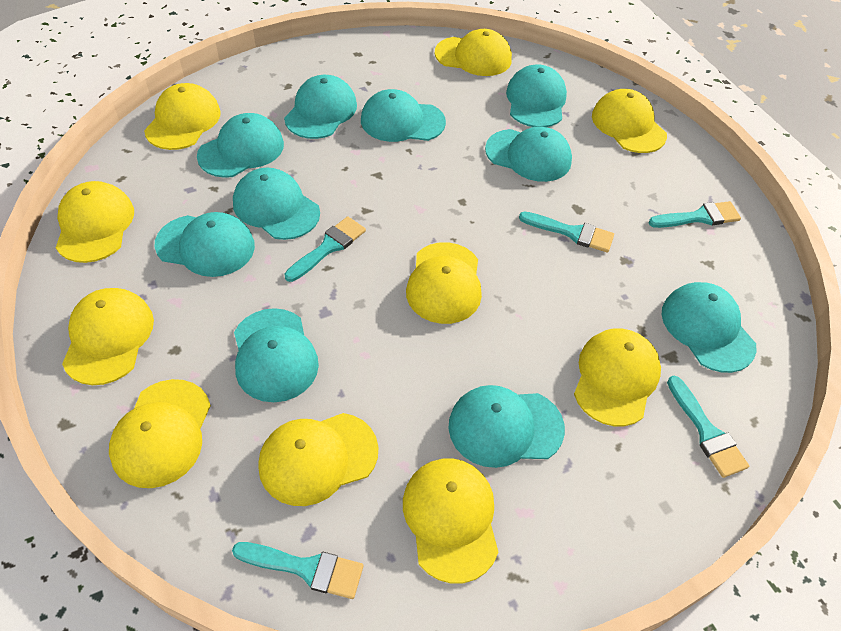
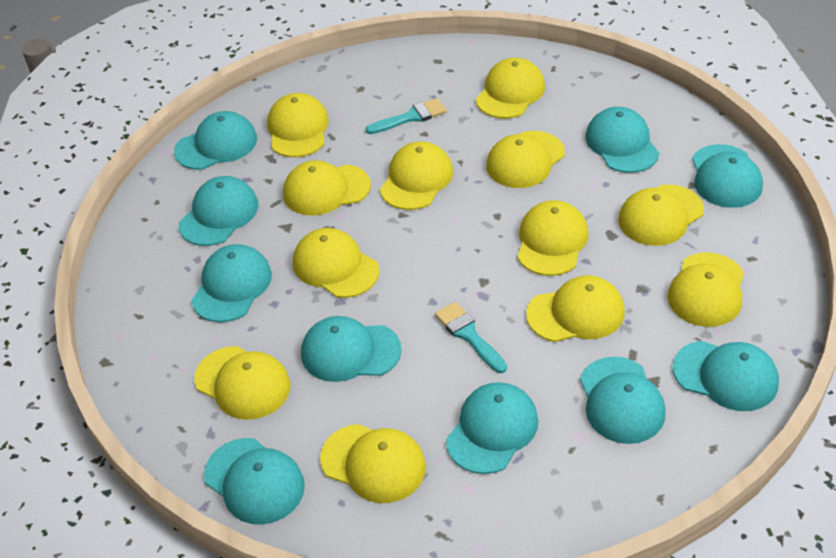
turquoise brush: 5 -> 2
yellow cap: 10 -> 12

